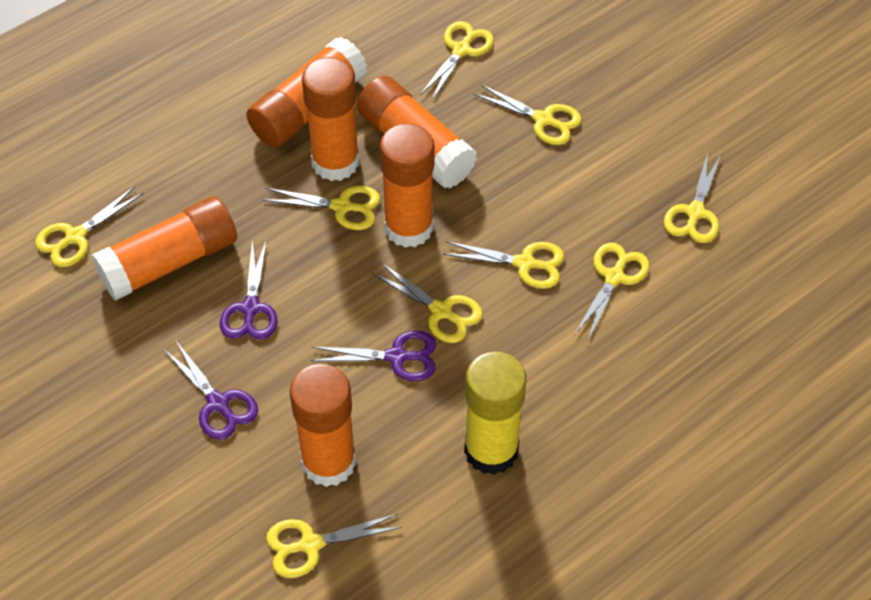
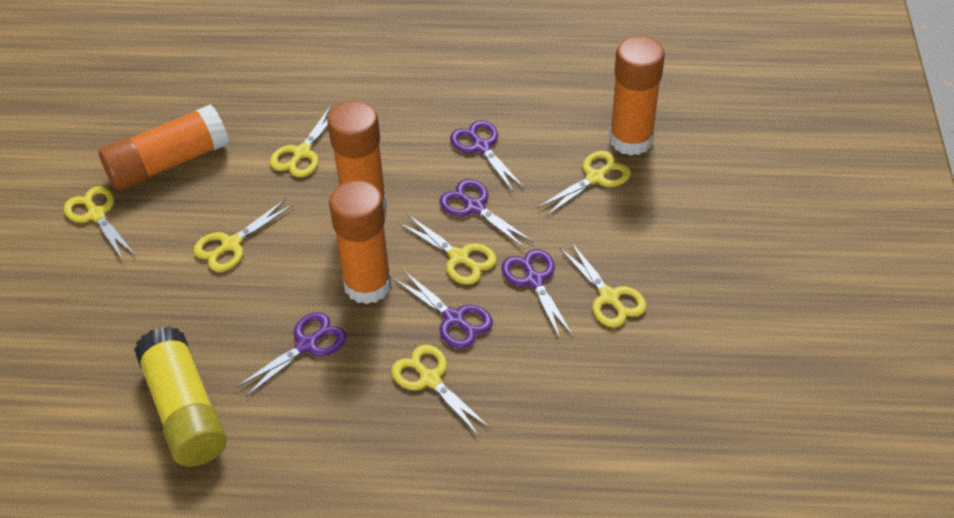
orange glue stick: 6 -> 4
purple scissors: 3 -> 5
yellow scissors: 9 -> 7

